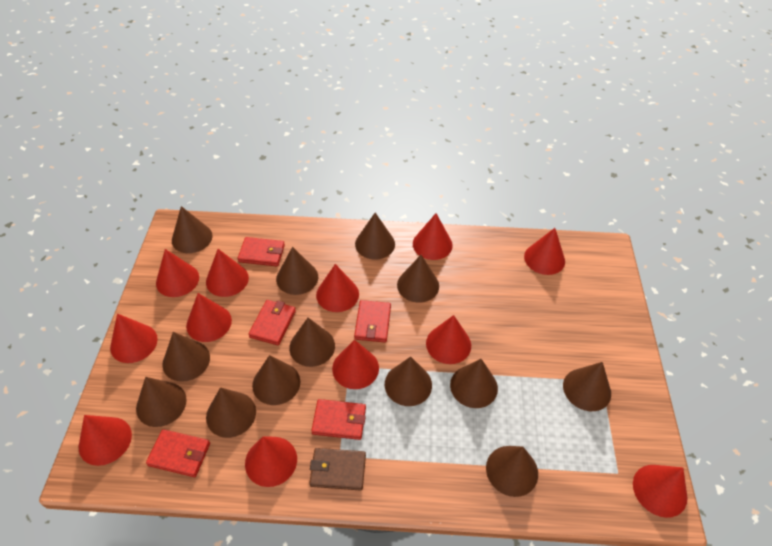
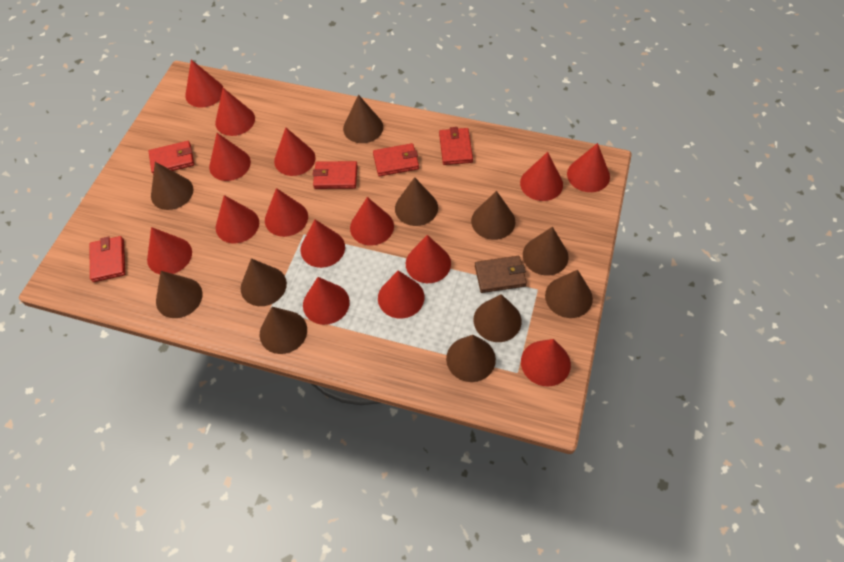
brown cone: 13 -> 11
red cone: 12 -> 15

